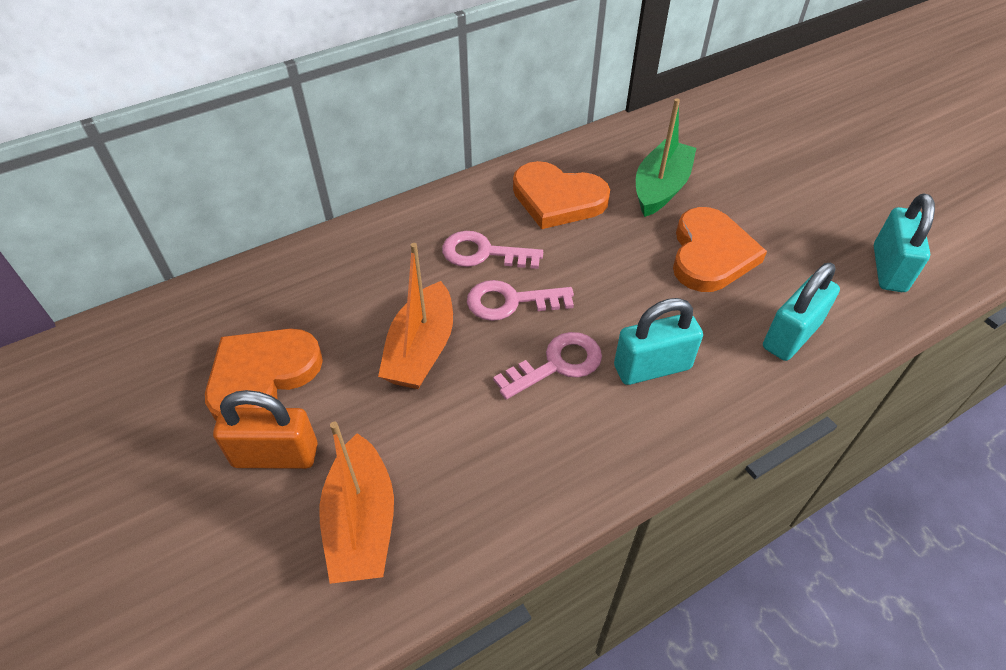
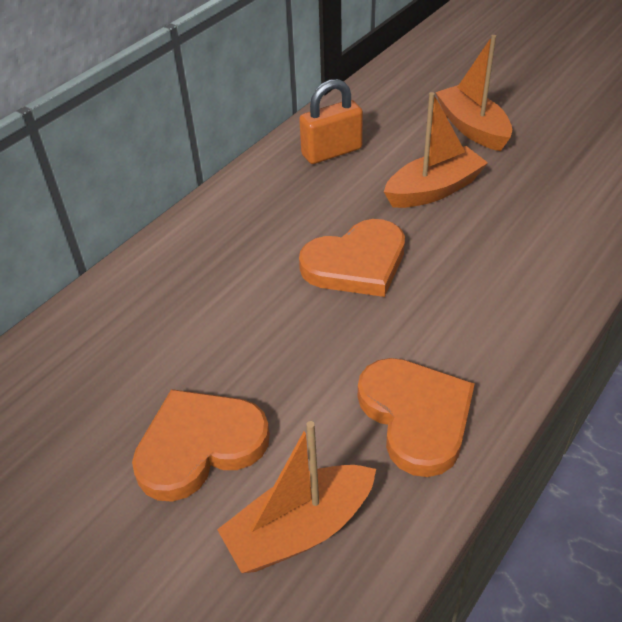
green boat: 1 -> 0
orange boat: 2 -> 3
pink key: 3 -> 0
turquoise padlock: 3 -> 0

